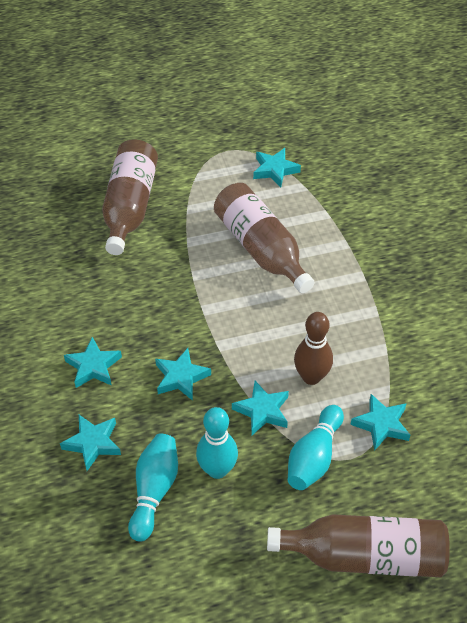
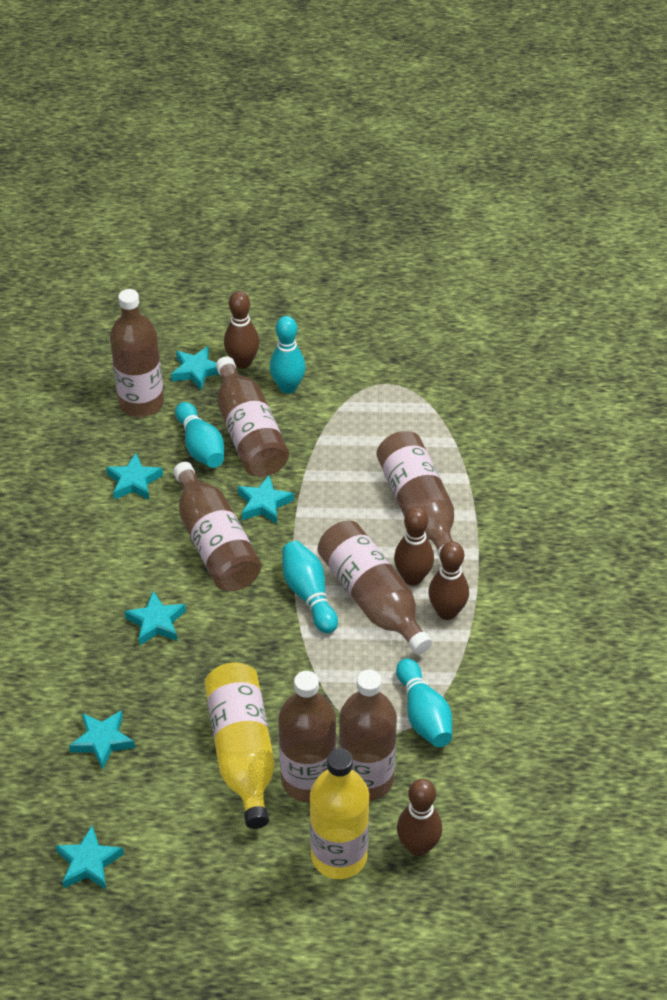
brown bottle: 3 -> 7
brown bowling pin: 1 -> 4
turquoise bowling pin: 3 -> 4
yellow bottle: 0 -> 2

